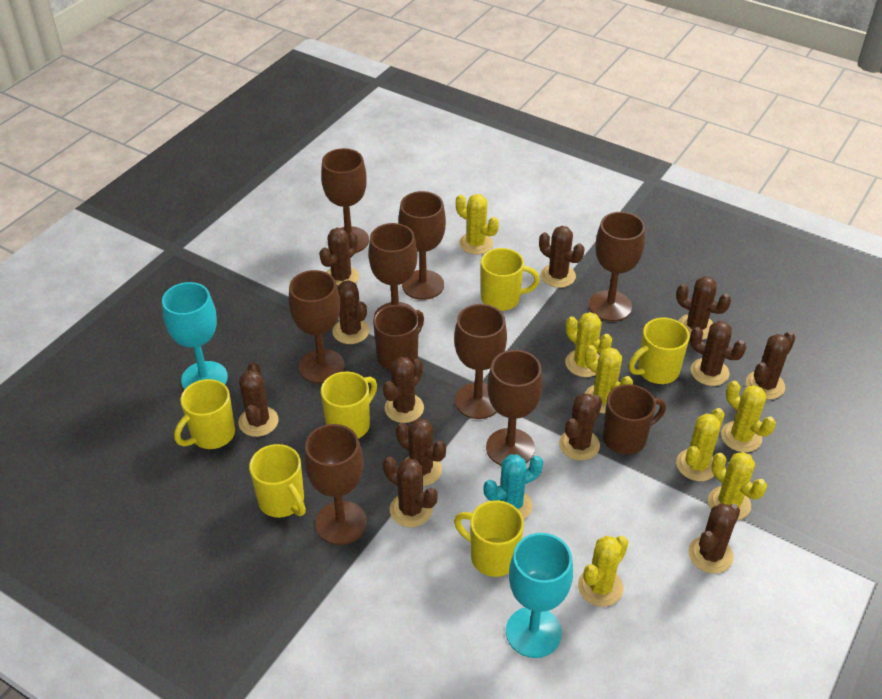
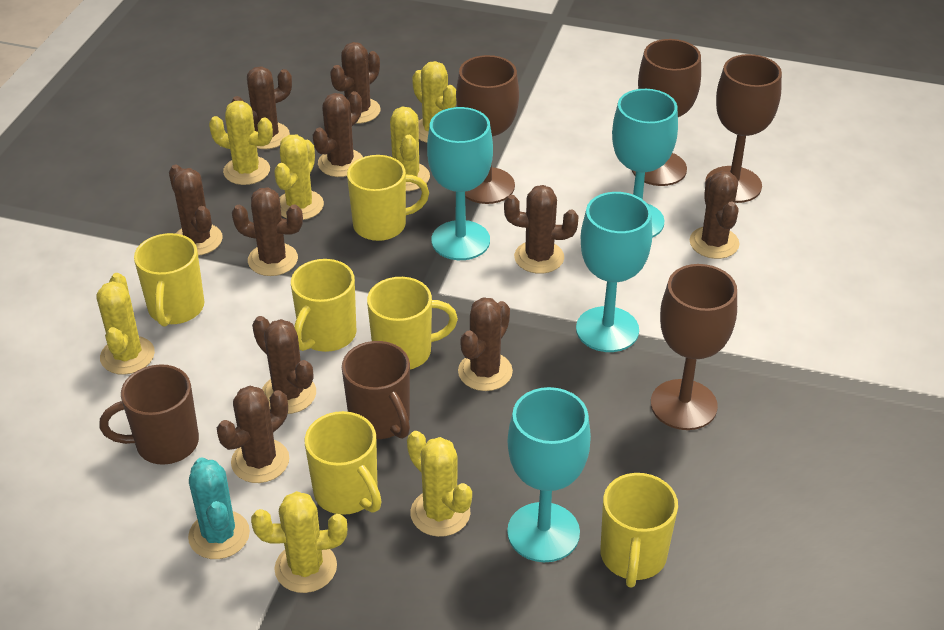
brown cactus: 12 -> 10
brown goblet: 8 -> 4
turquoise goblet: 2 -> 4

